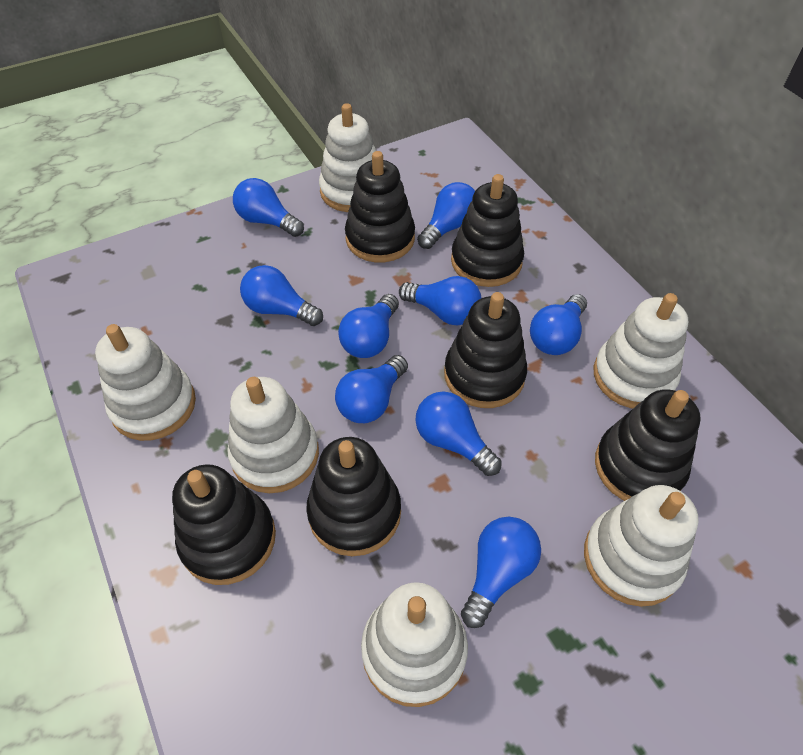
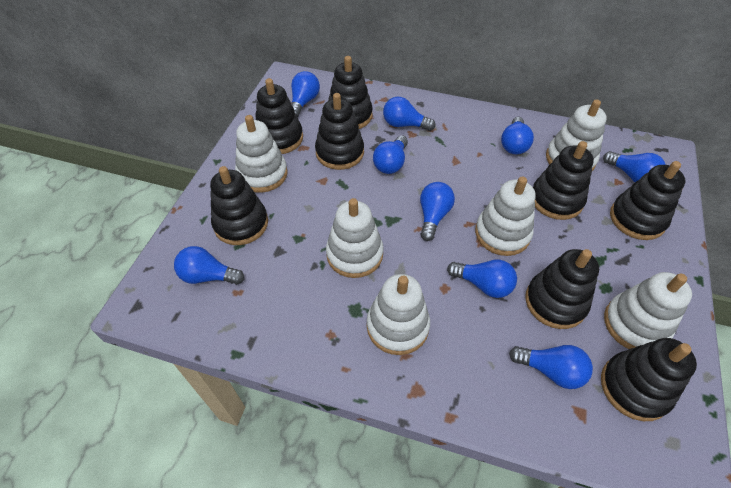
black stacking toy: 6 -> 8

